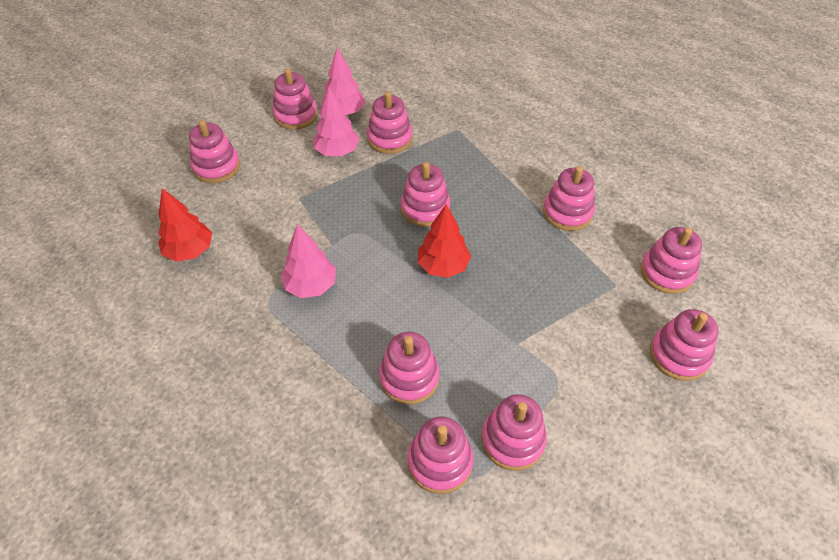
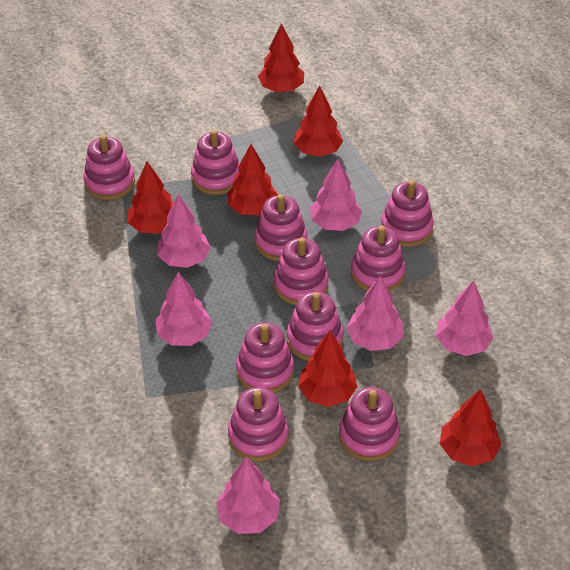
pink tree: 3 -> 6
red tree: 2 -> 6

